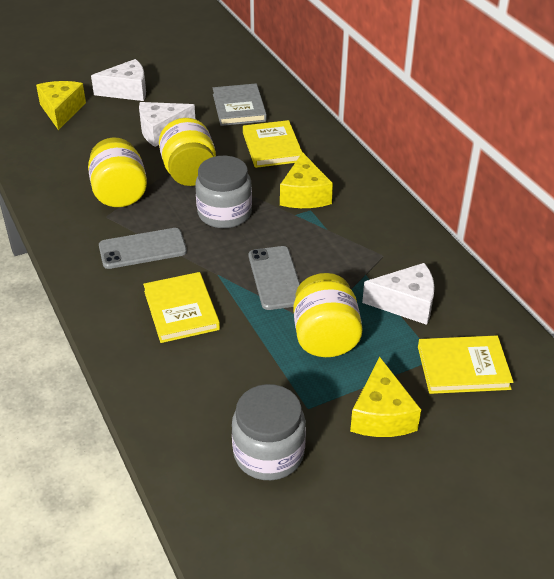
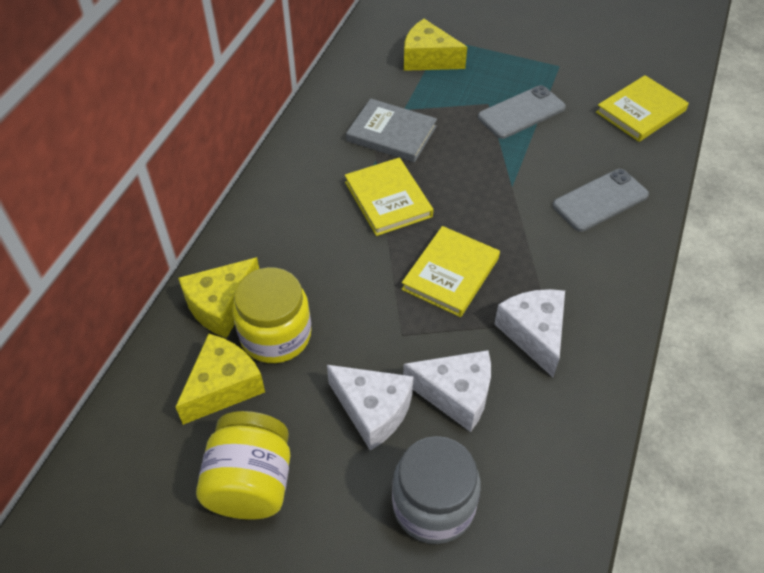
grey jar: 2 -> 1
yellow jar: 3 -> 2

